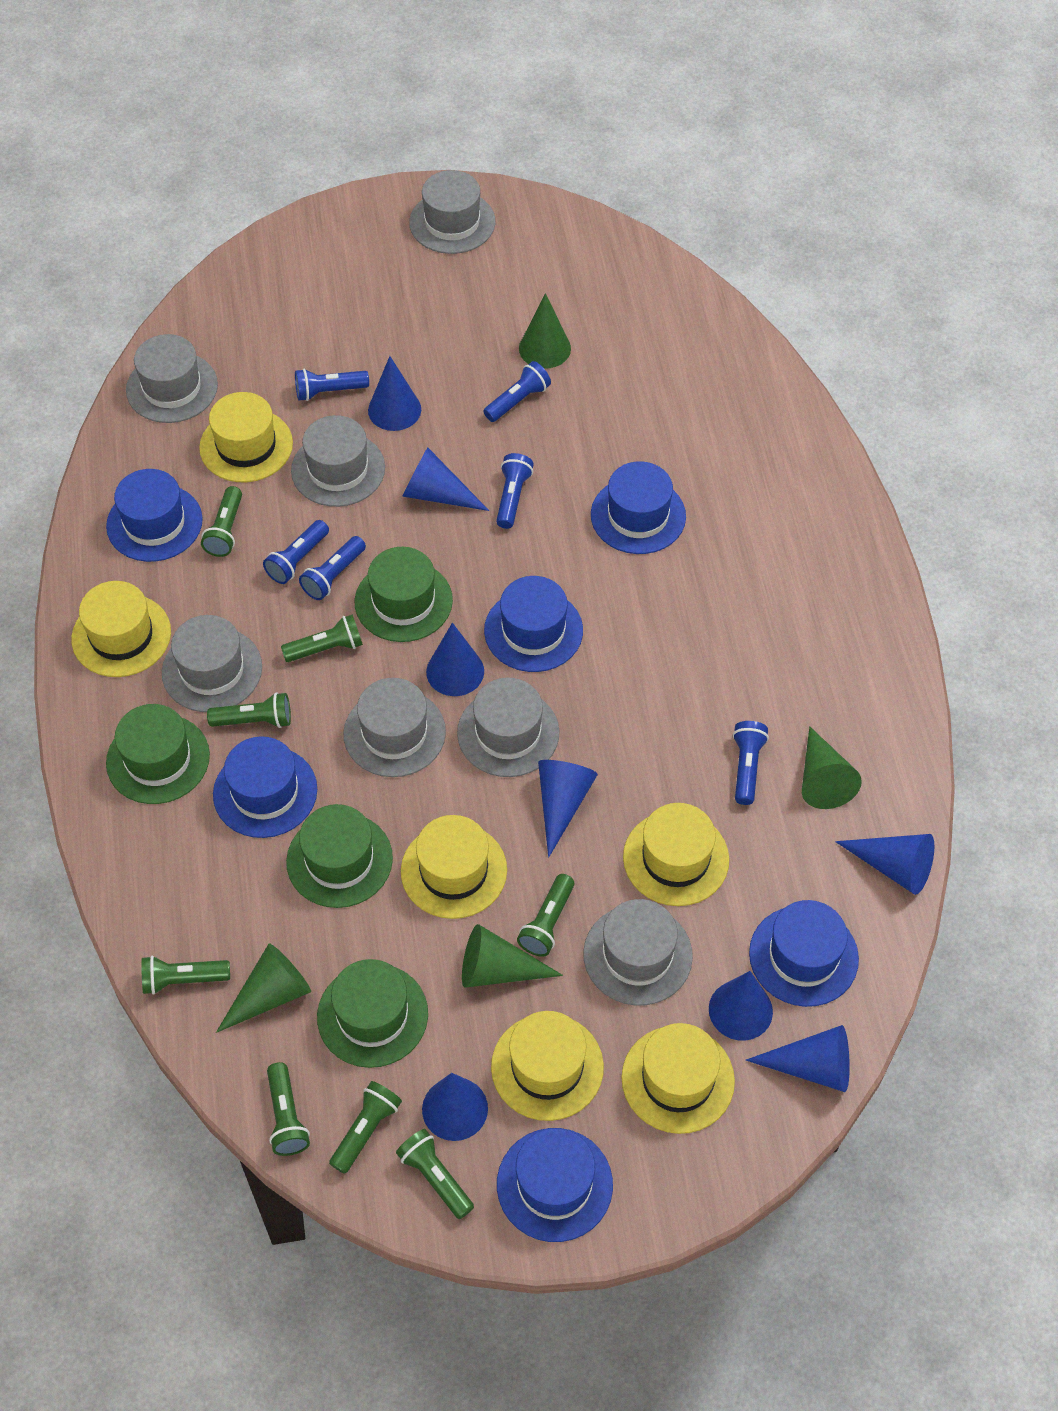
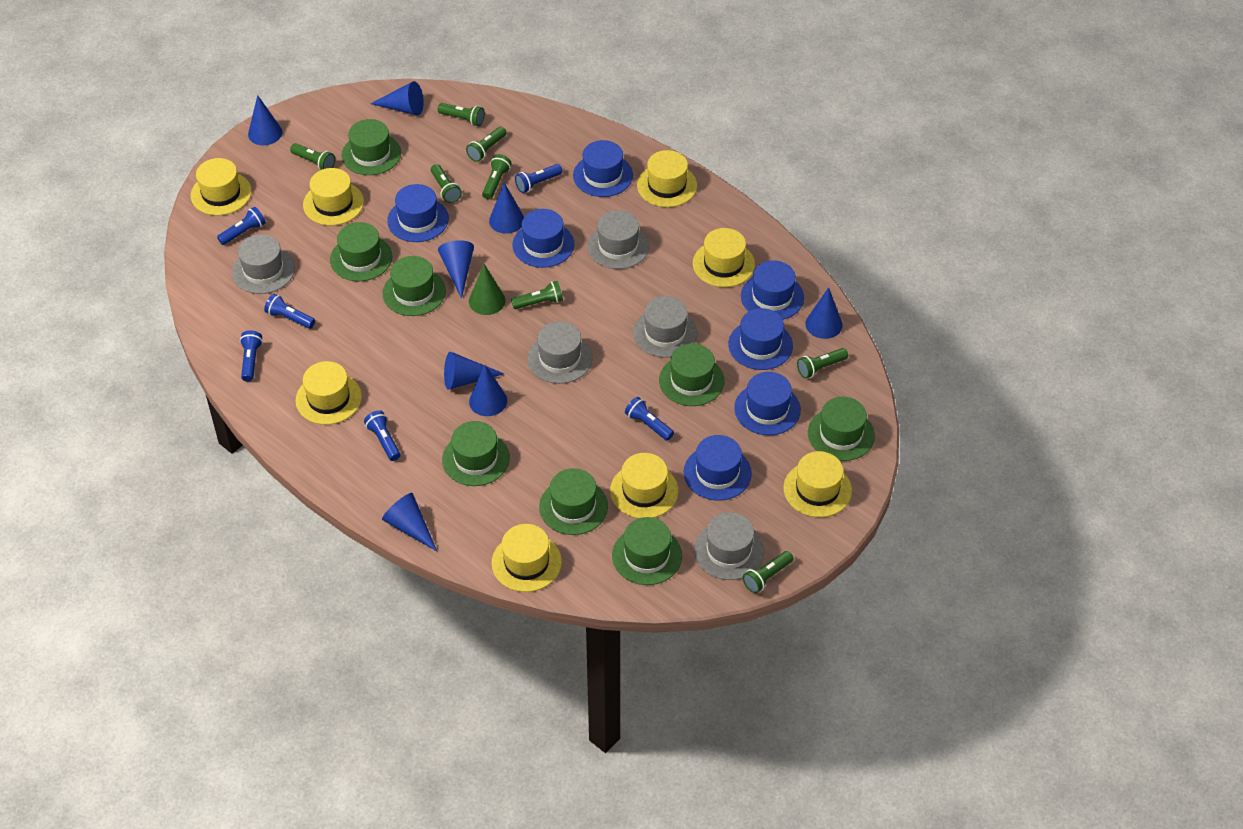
blue hat: 6 -> 7
green cone: 4 -> 1
green hat: 4 -> 8
grey hat: 7 -> 5
yellow hat: 6 -> 8

